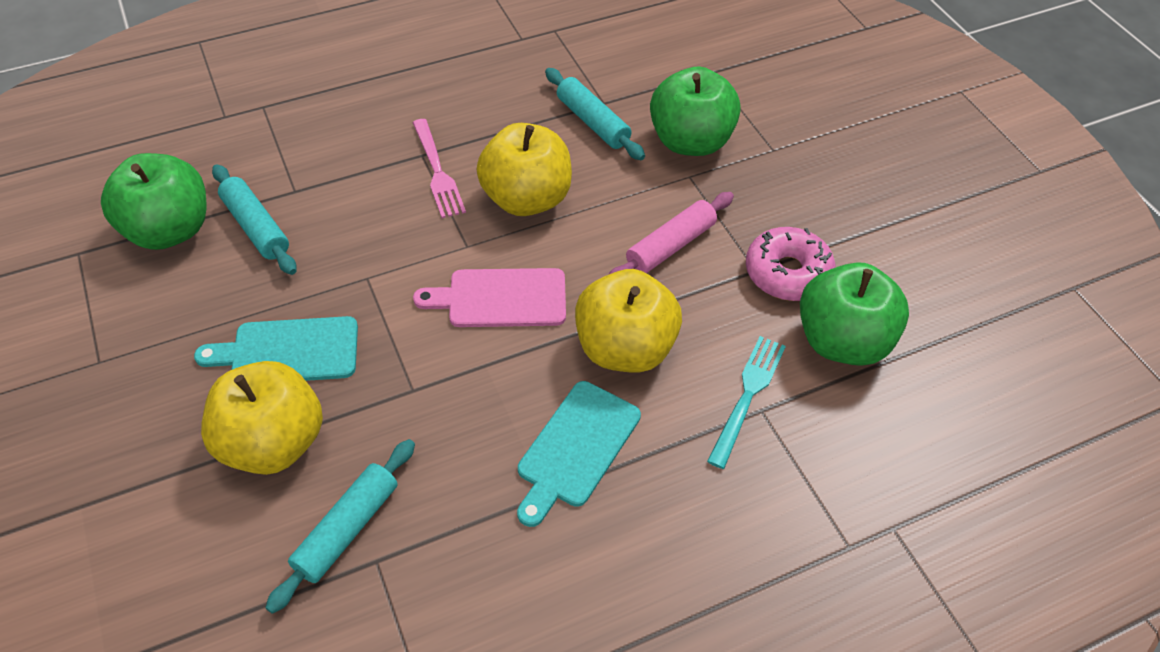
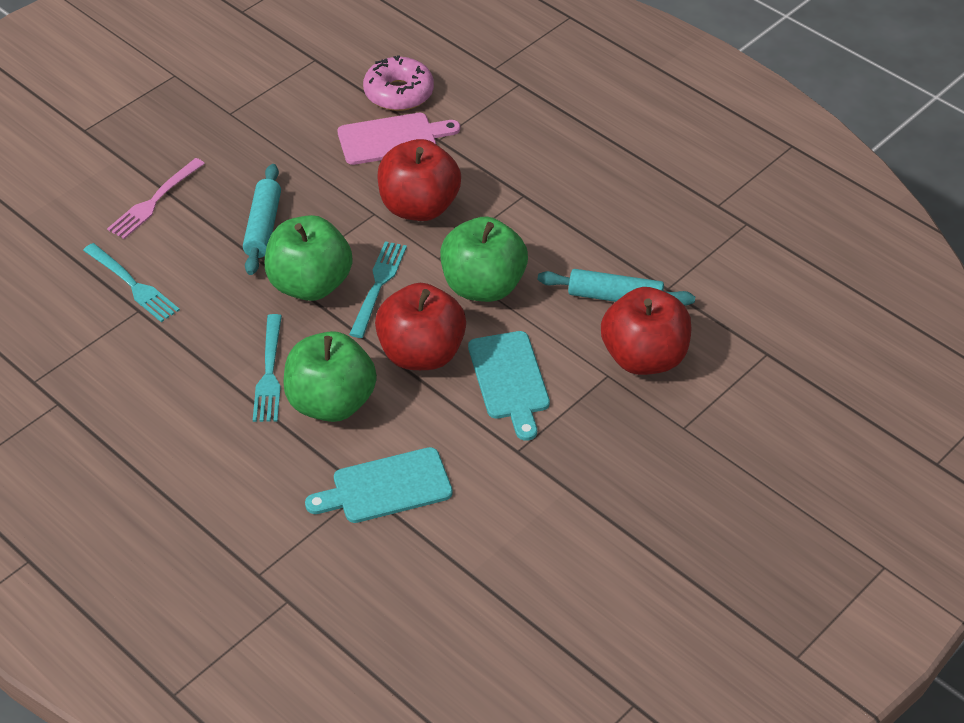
pink rolling pin: 1 -> 0
red apple: 0 -> 3
turquoise fork: 1 -> 3
turquoise rolling pin: 3 -> 2
yellow apple: 3 -> 0

